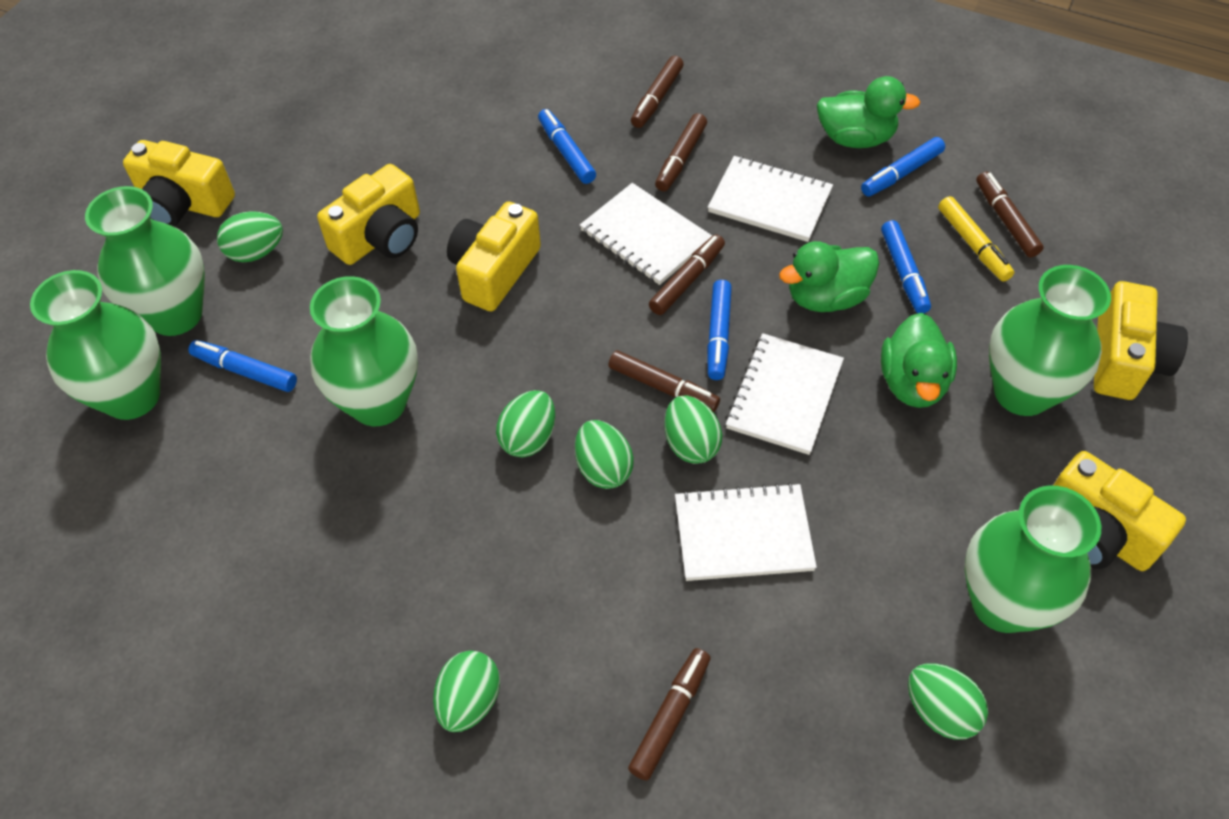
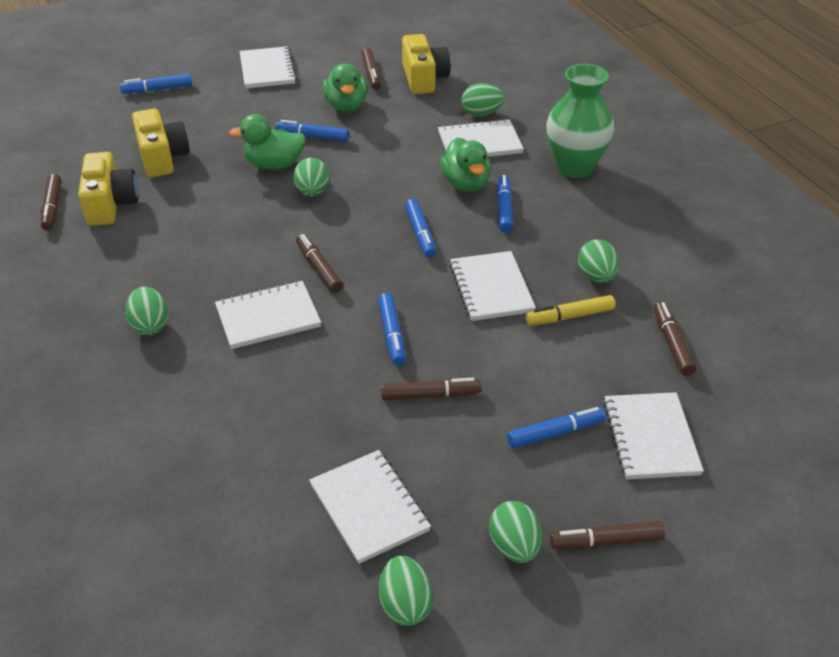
blue marker: 5 -> 6
green vase: 5 -> 1
white notebook: 4 -> 6
yellow camera: 5 -> 3

